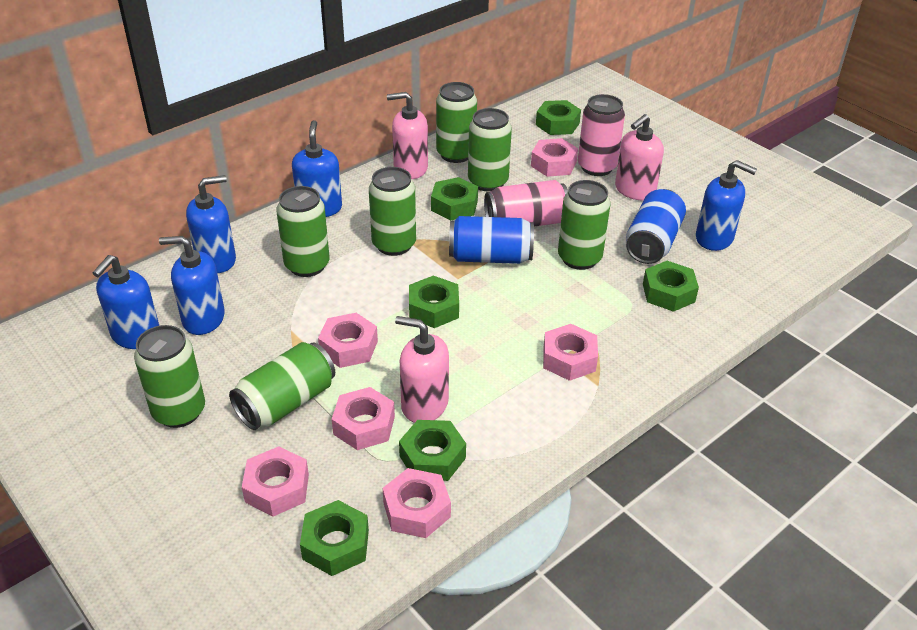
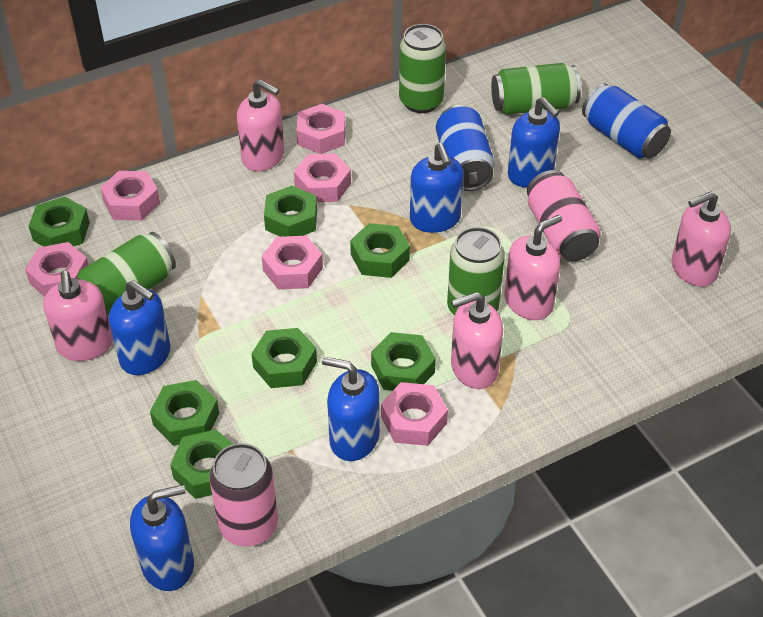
green can: 7 -> 4
green nut: 6 -> 7
pink soap dispenser: 3 -> 5

